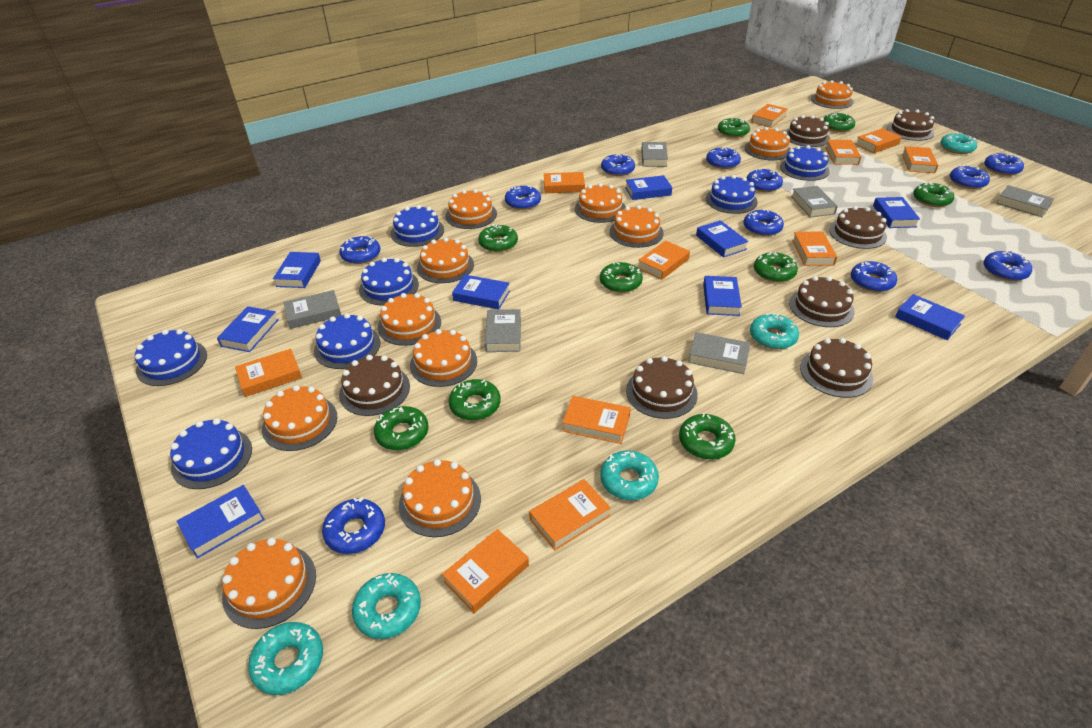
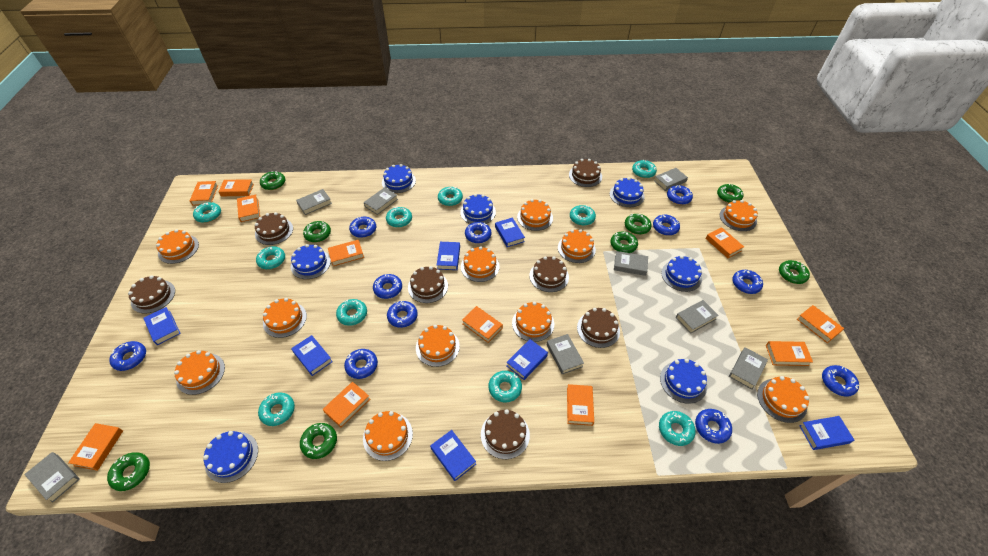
blue book: 9 -> 7
green donut: 9 -> 8
grey book: 6 -> 8
turquoise donut: 5 -> 10

